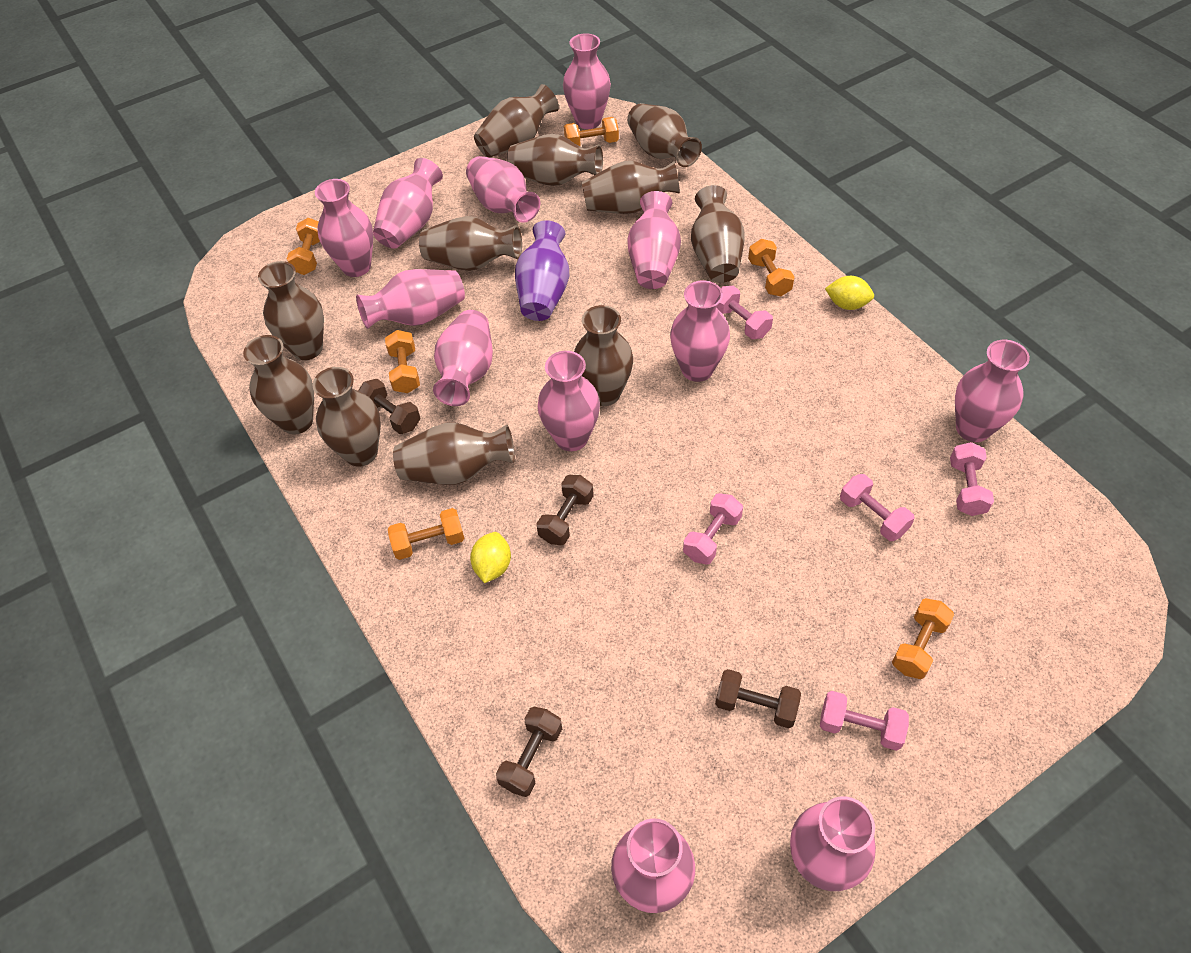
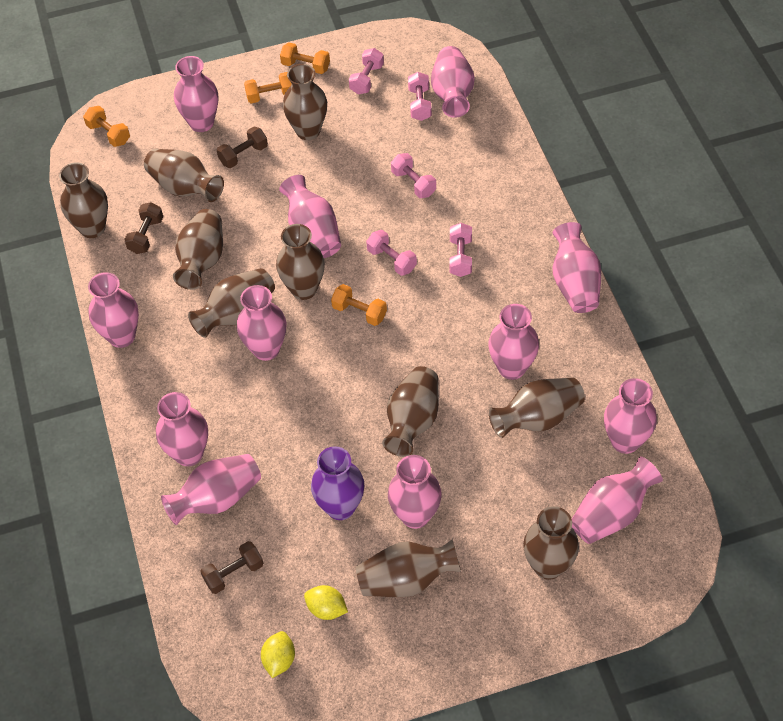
brown dumbbell: 4 -> 3
brown vase: 11 -> 10
orange dumbbell: 6 -> 4

